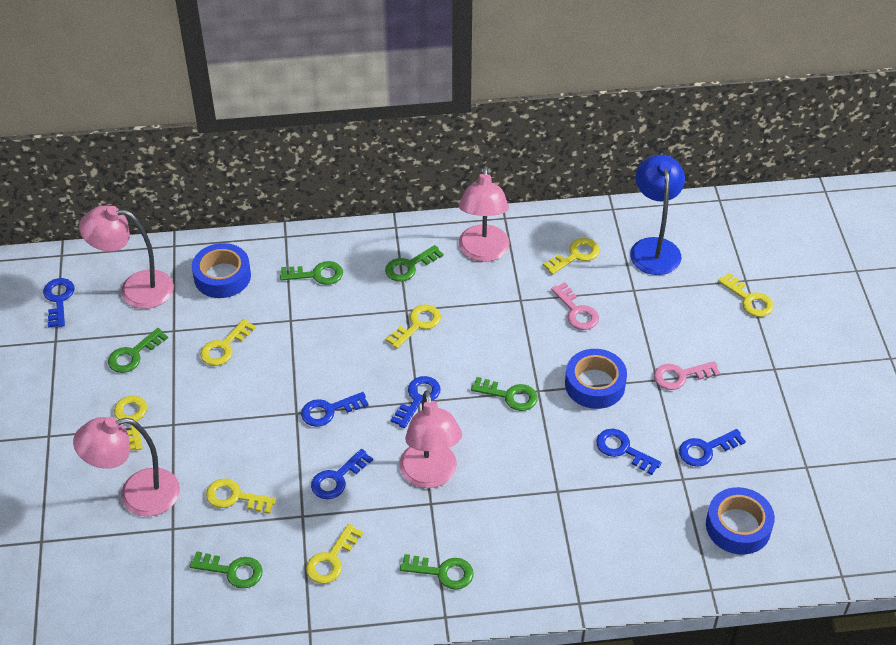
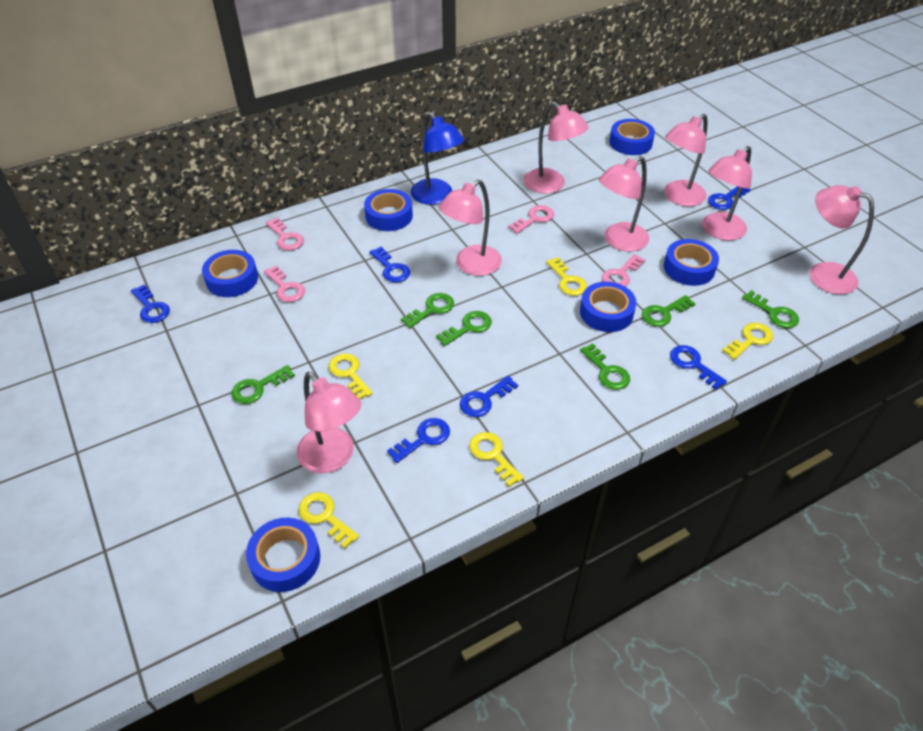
blue tape: 3 -> 6
pink key: 2 -> 4
pink lamp: 4 -> 7
yellow key: 7 -> 5

